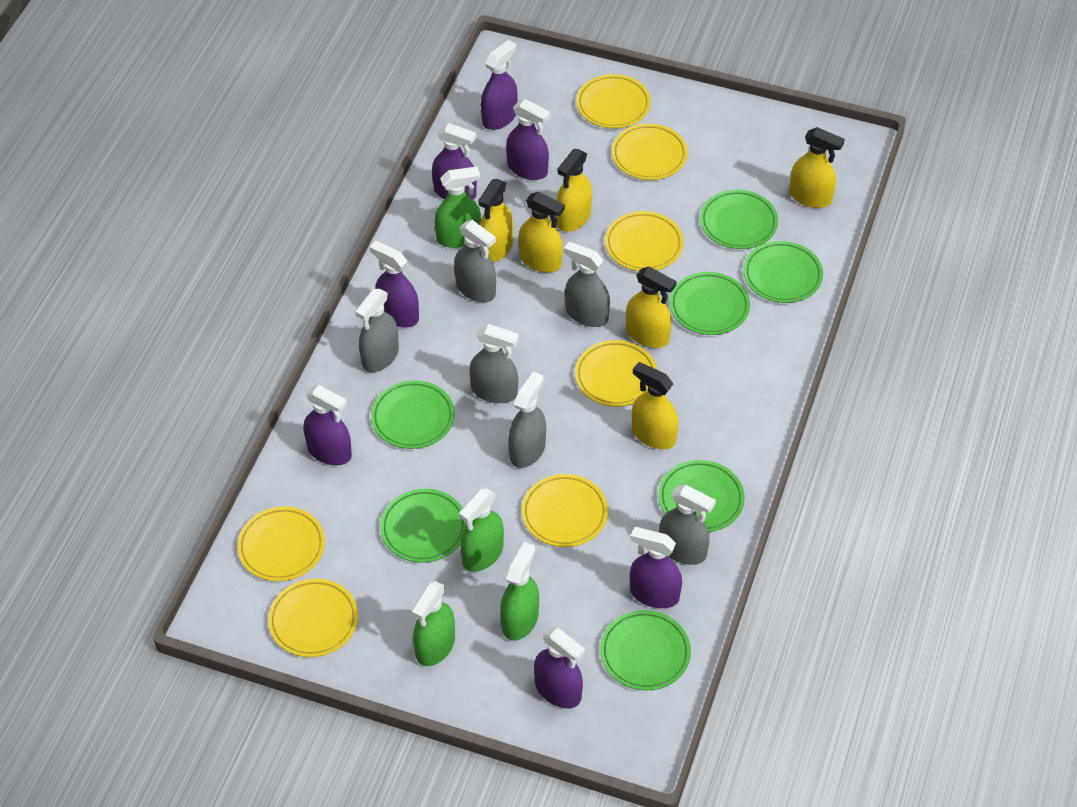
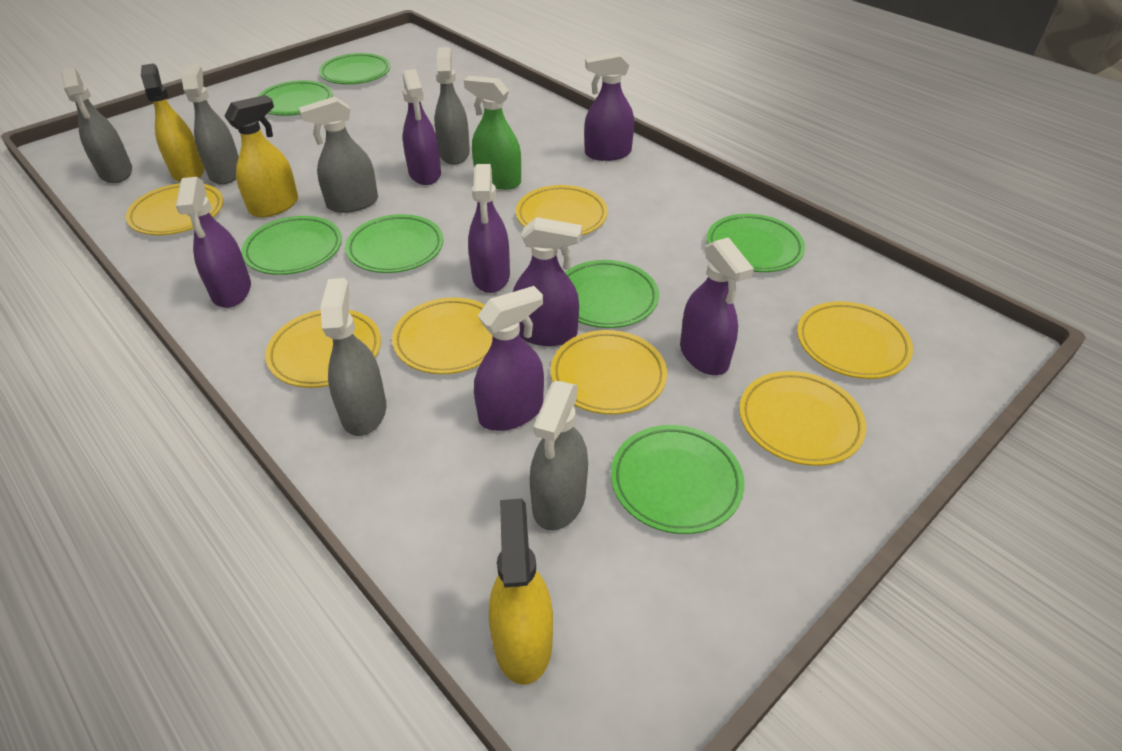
green spray bottle: 4 -> 1
yellow spray bottle: 6 -> 3

